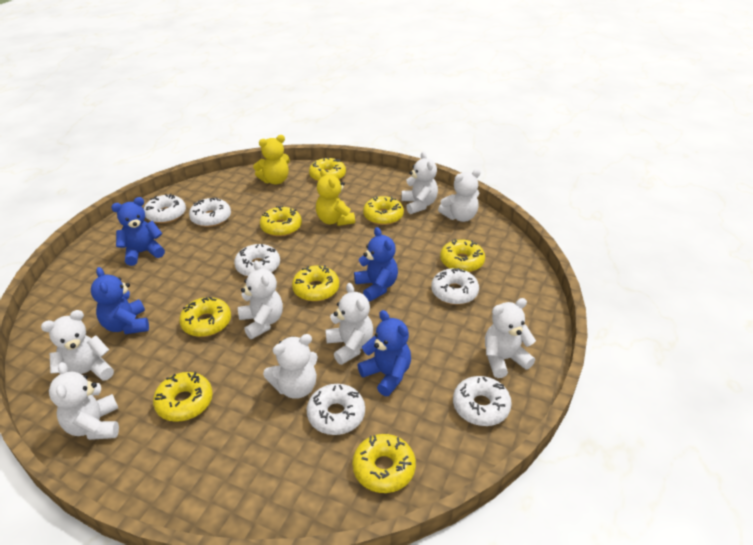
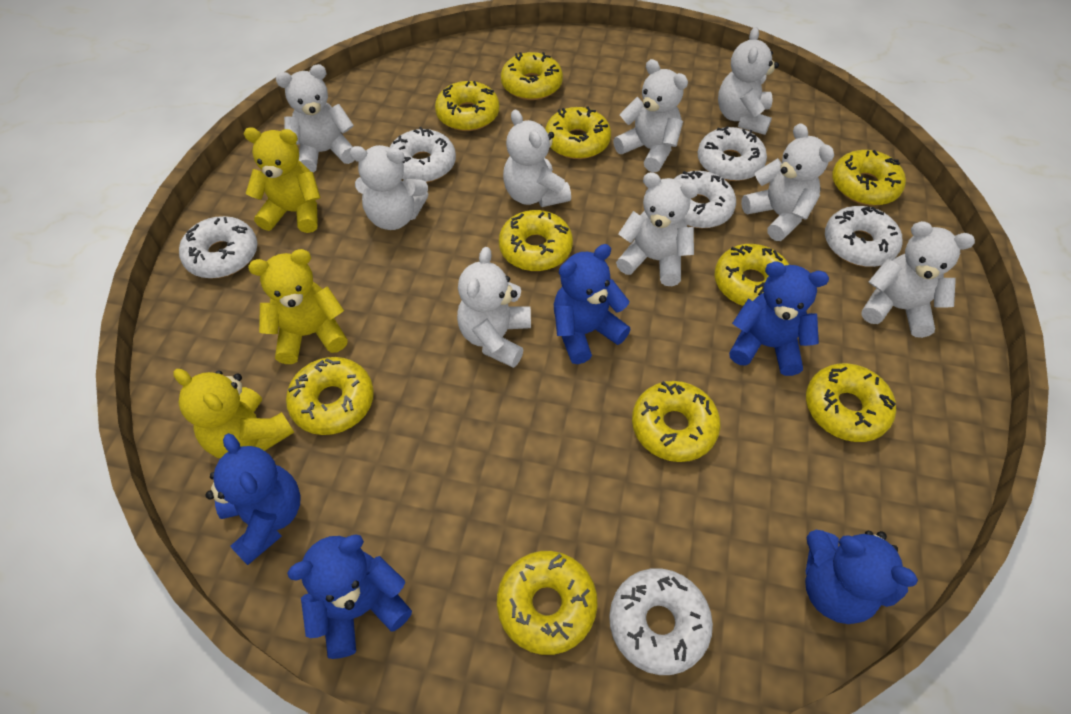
blue teddy bear: 4 -> 5
white teddy bear: 8 -> 9
yellow donut: 8 -> 10
yellow teddy bear: 2 -> 3

